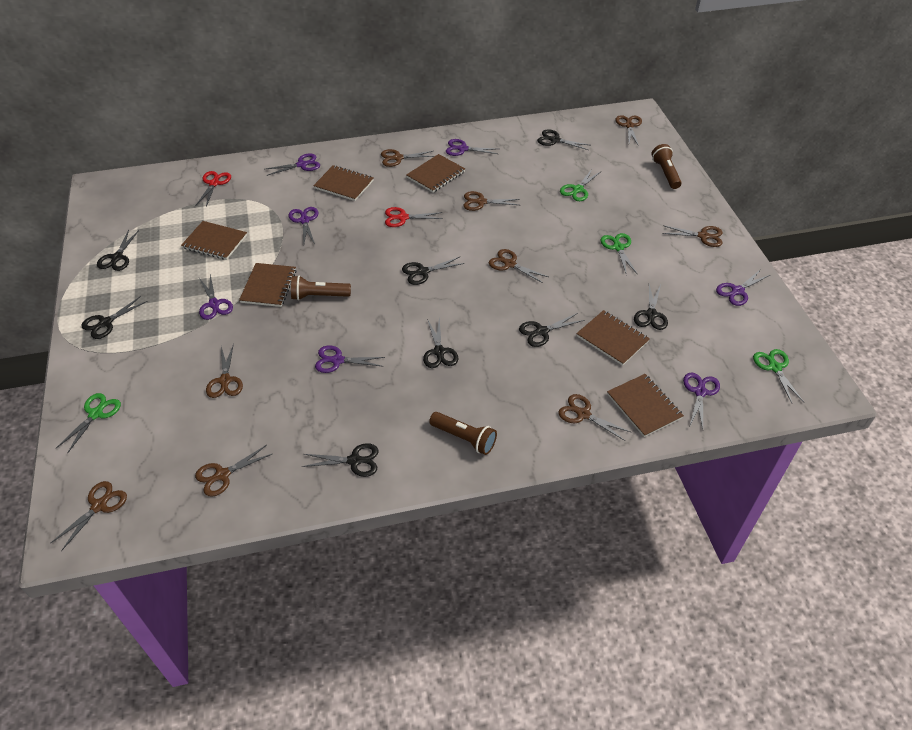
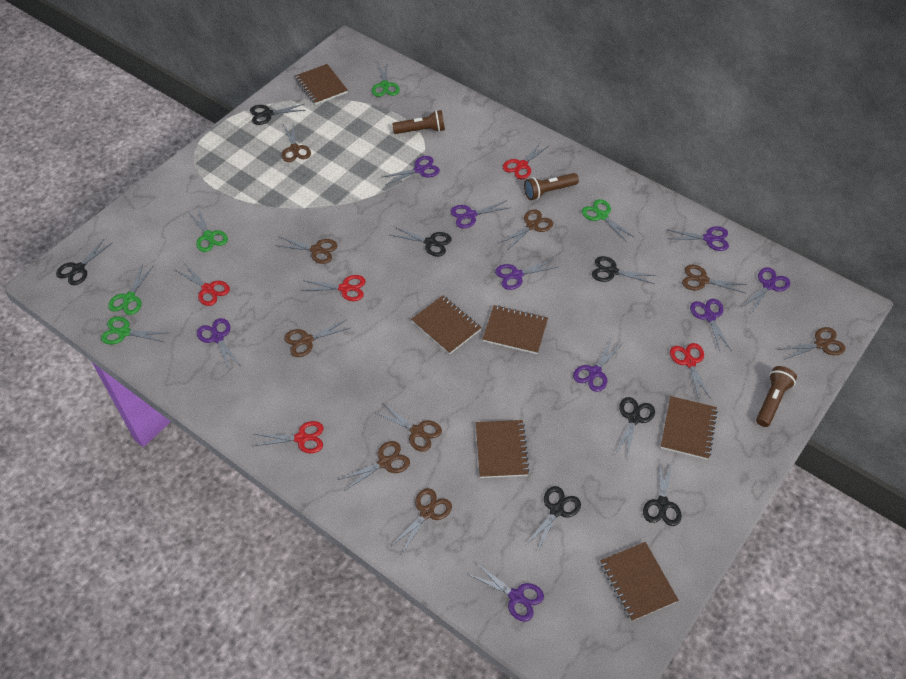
black scissors: 8 -> 7
green scissors: 4 -> 5
purple scissors: 7 -> 9
red scissors: 2 -> 5

